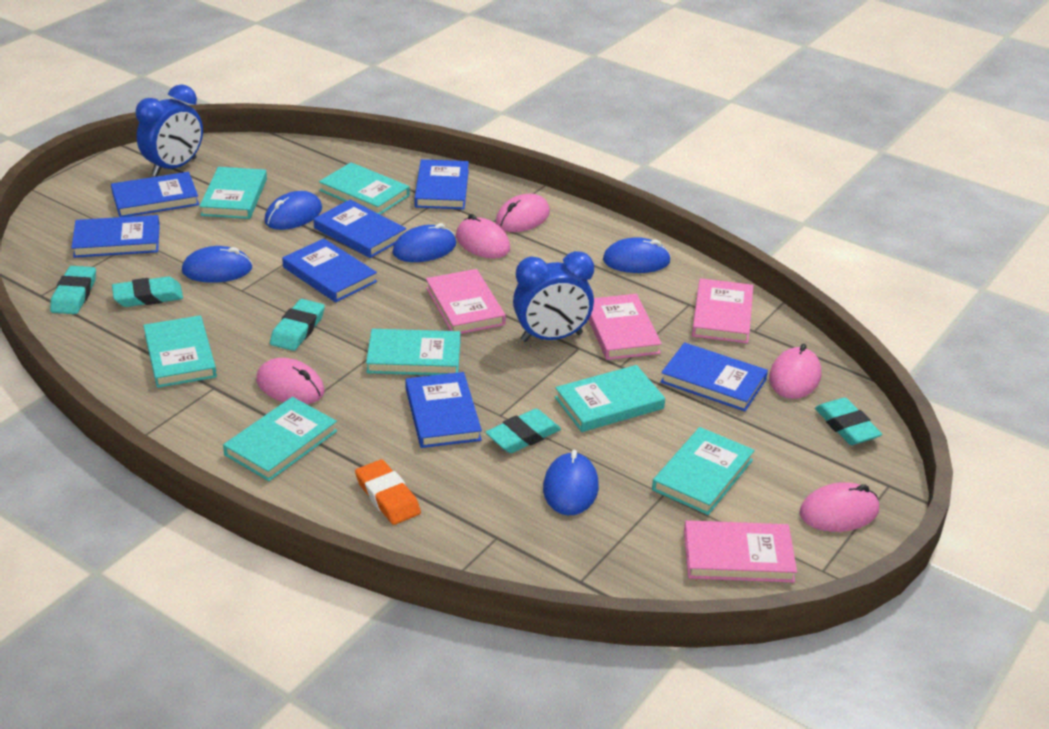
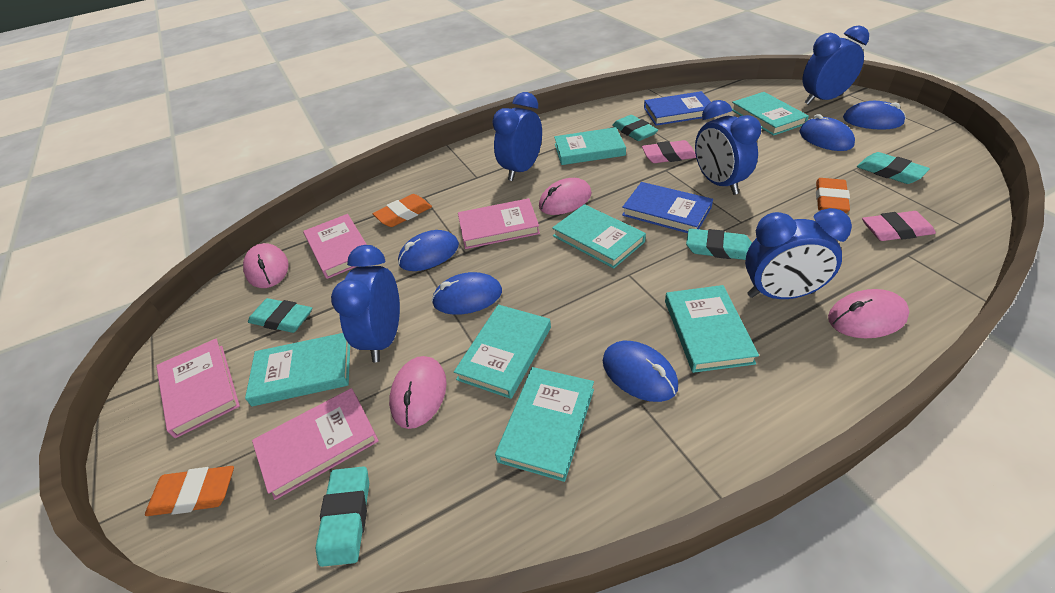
blue book: 7 -> 2
blue clock: 2 -> 5
orange eraser: 1 -> 3
pink eraser: 0 -> 2
pink mouse: 5 -> 4

